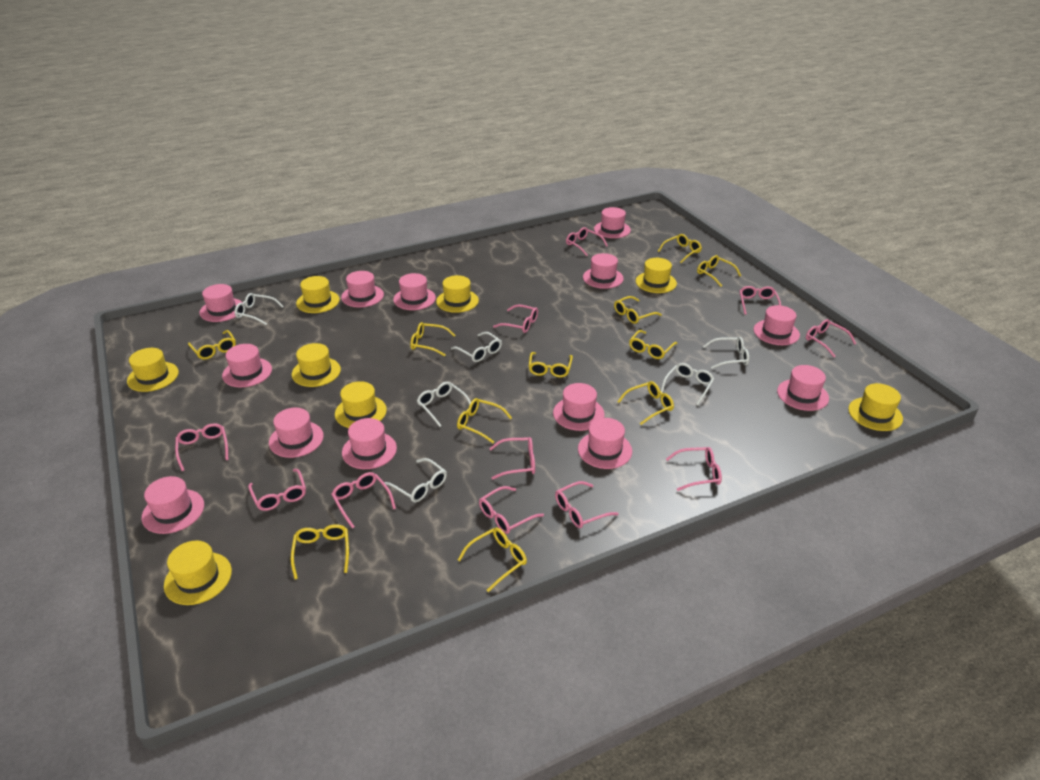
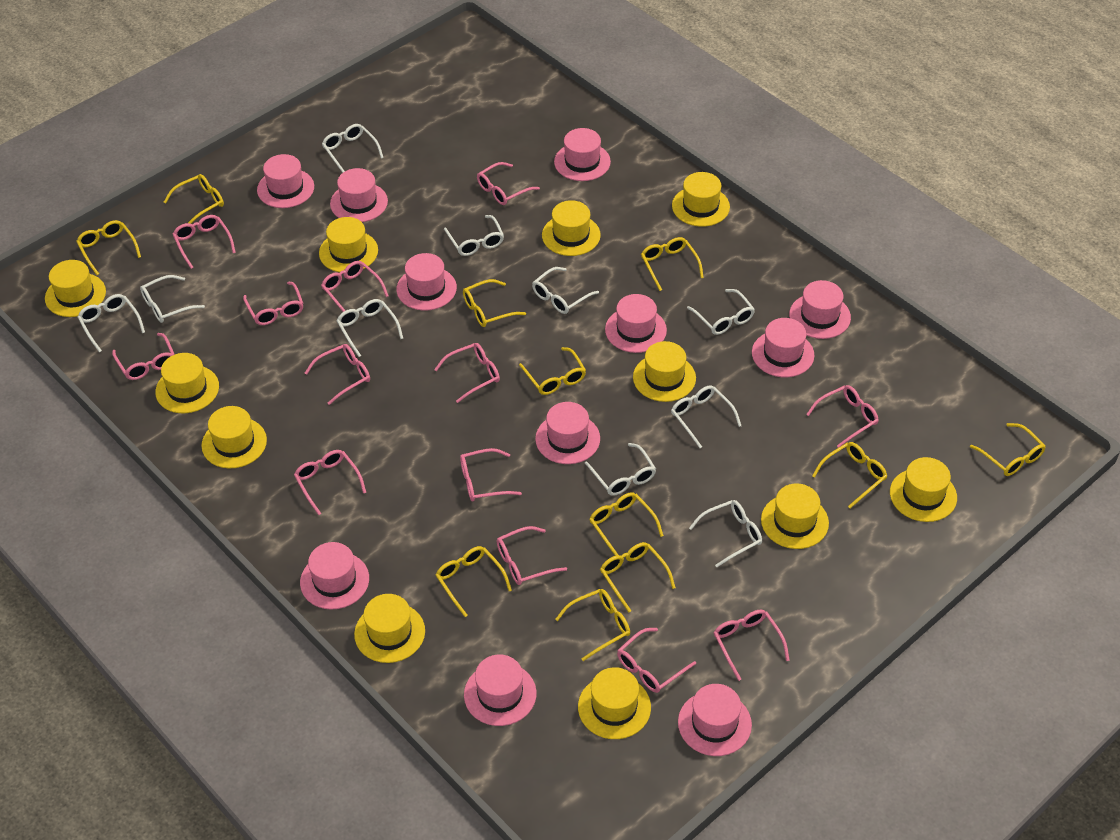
pink glasses: 11 -> 13
pink hat: 13 -> 11
white glasses: 6 -> 10
yellow hat: 8 -> 11

